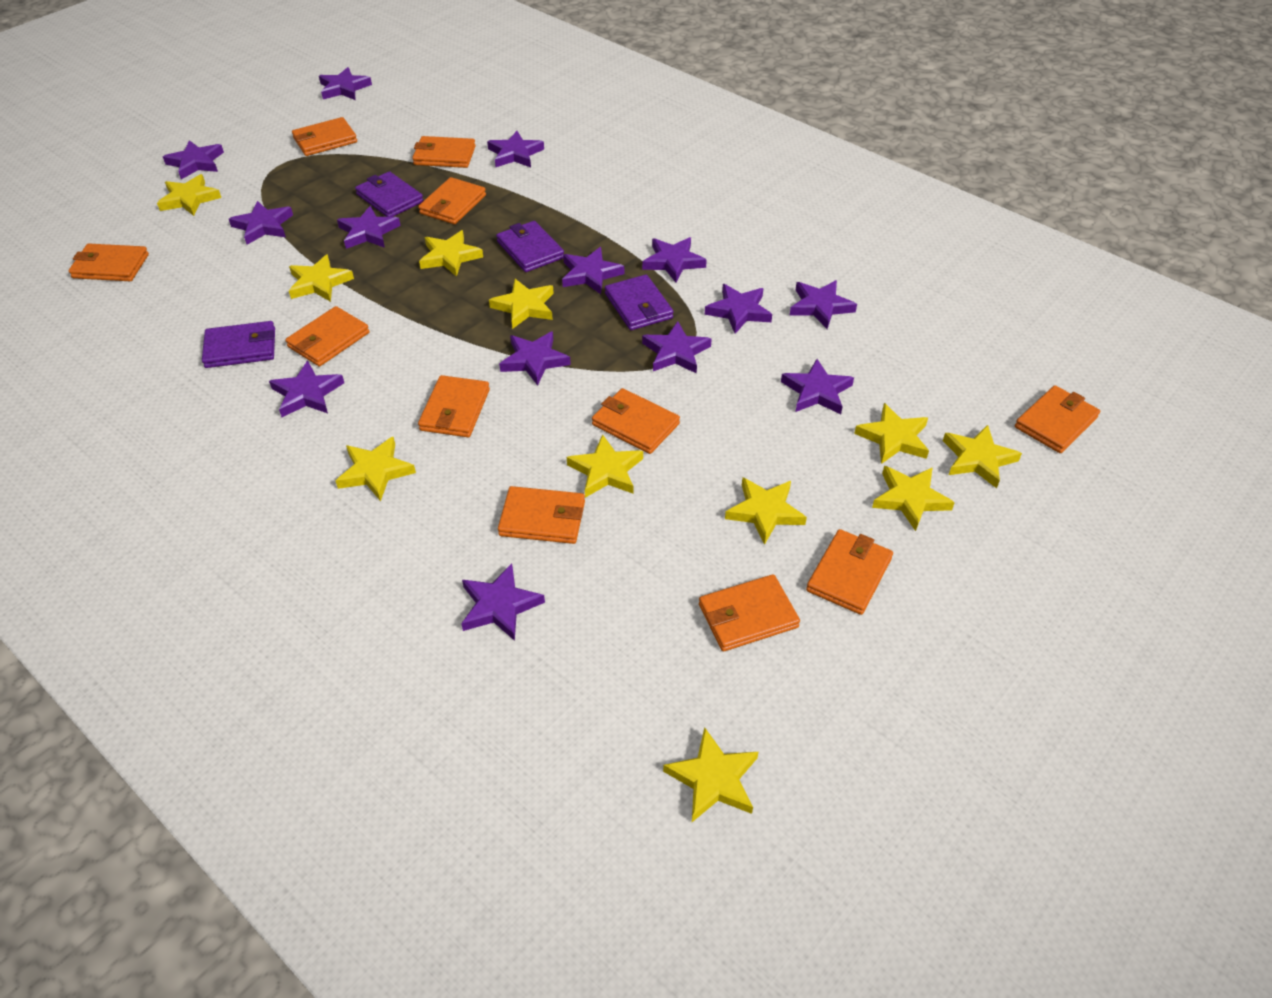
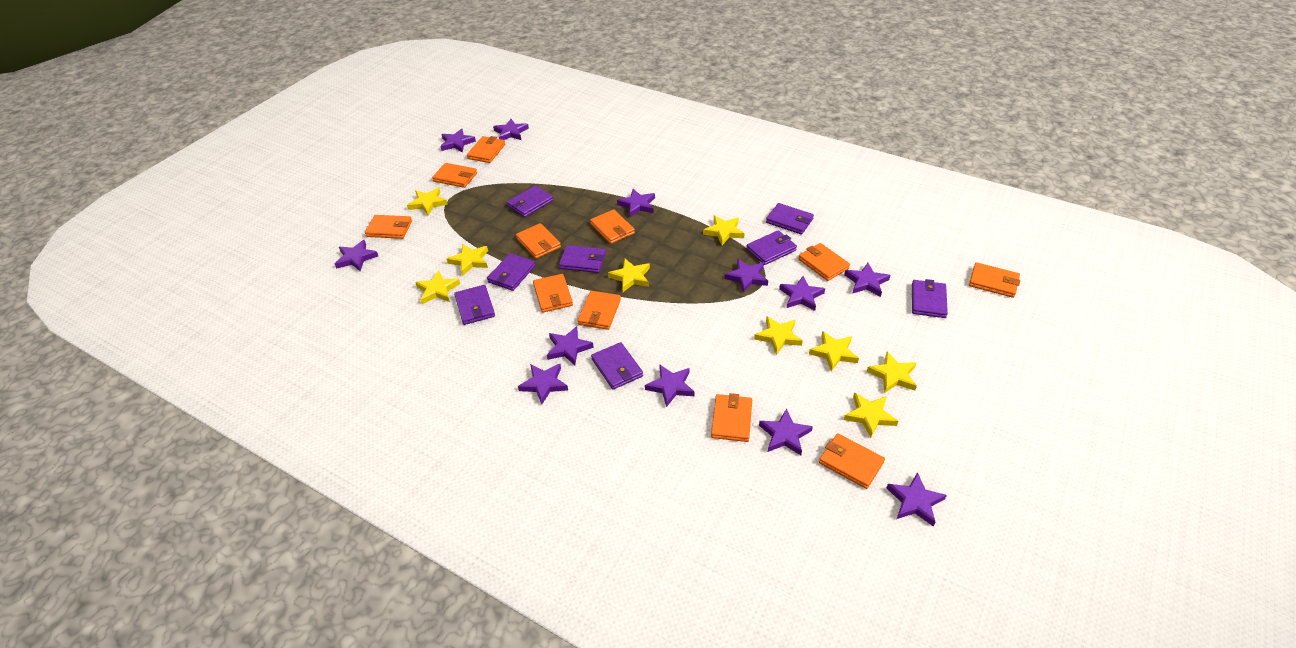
purple star: 14 -> 12
purple wallet: 4 -> 8
yellow star: 11 -> 9

